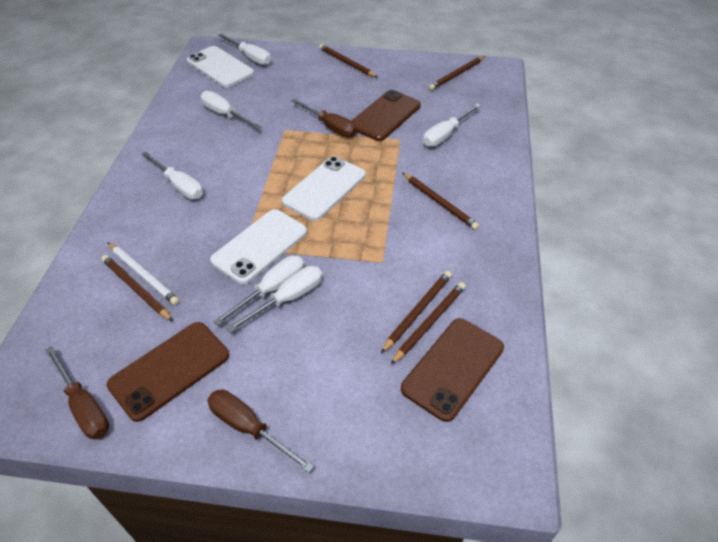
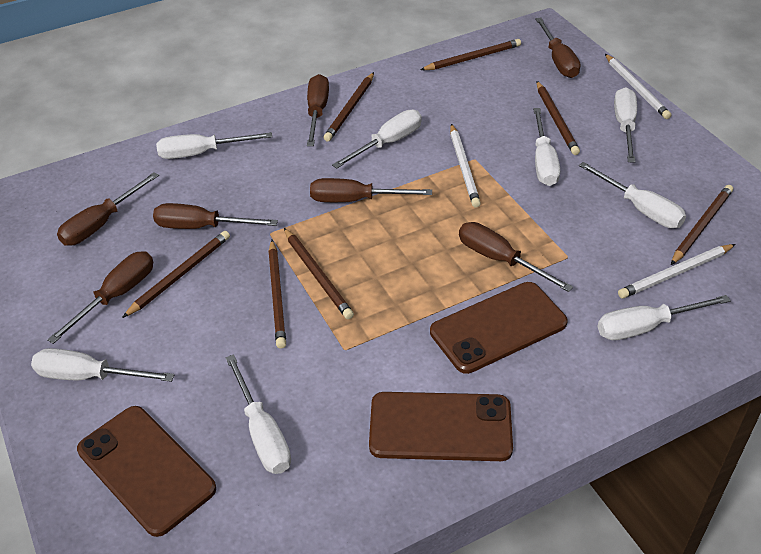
brown pencil: 6 -> 7
brown screwdriver: 3 -> 7
white pencil: 1 -> 3
white phone: 3 -> 0
white screwdriver: 6 -> 8

